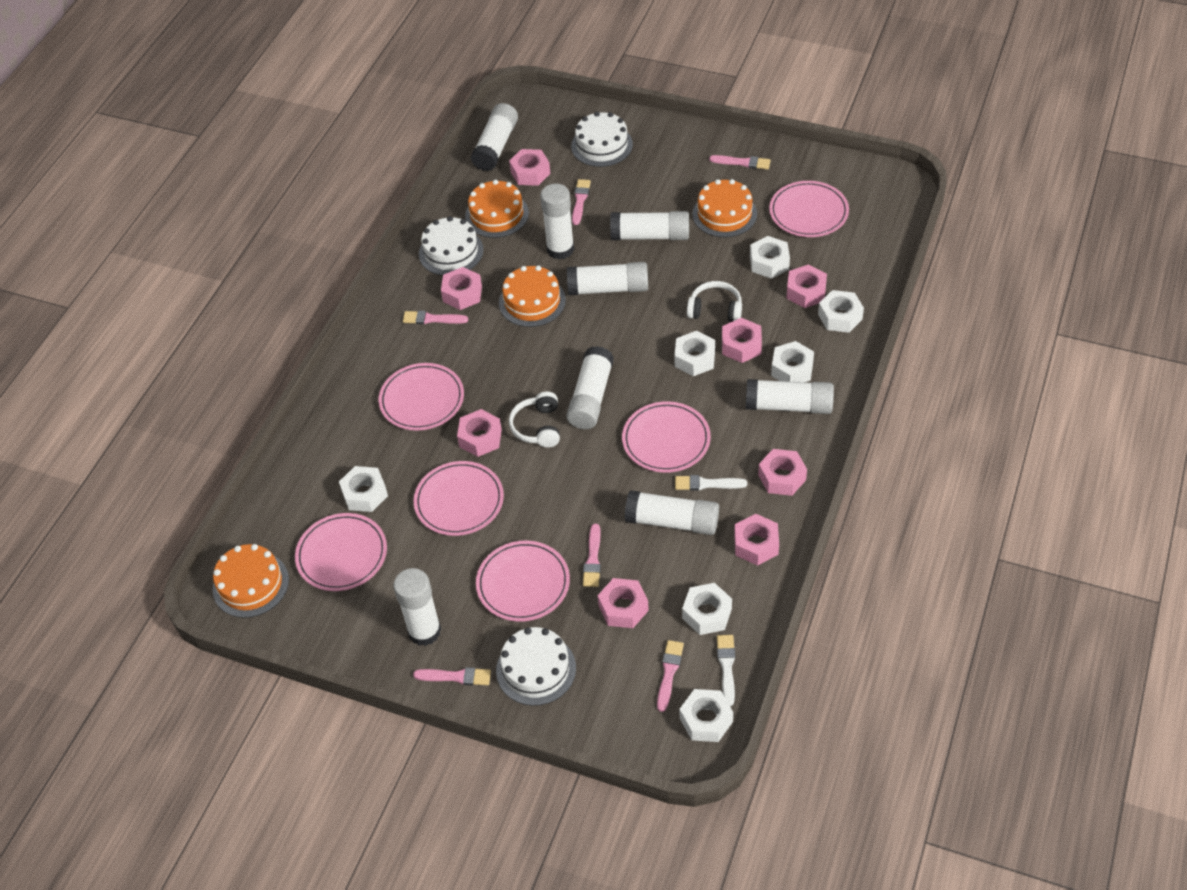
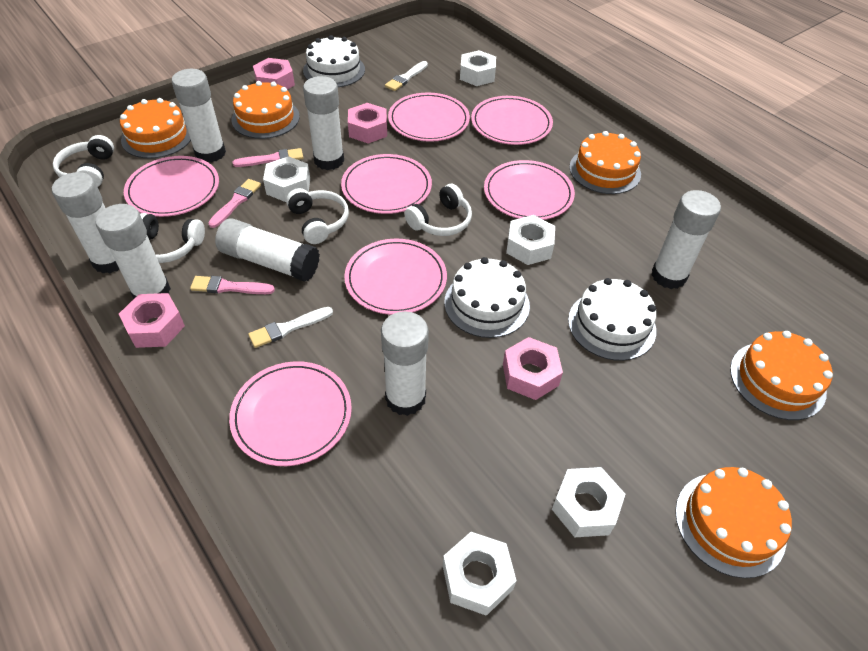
orange cake: 4 -> 5
pink brush: 6 -> 3
pink nut: 8 -> 4
pink plate: 6 -> 7
white glue stick: 8 -> 7
white headphones: 2 -> 4
white nut: 7 -> 5

